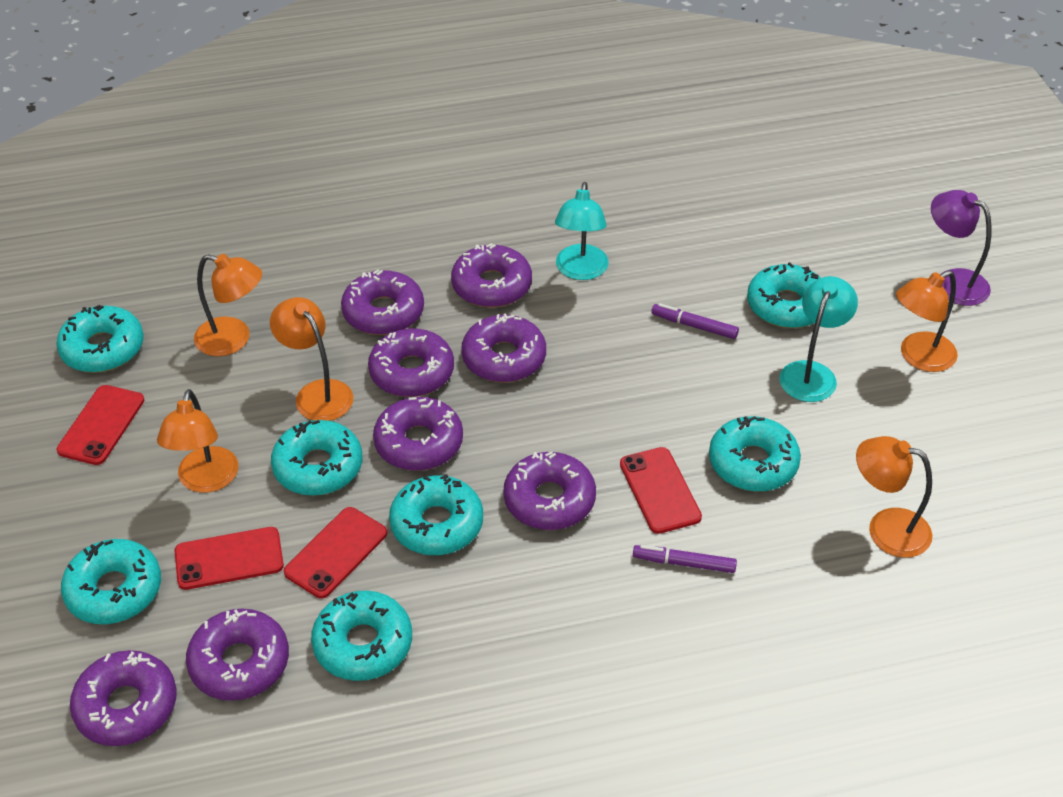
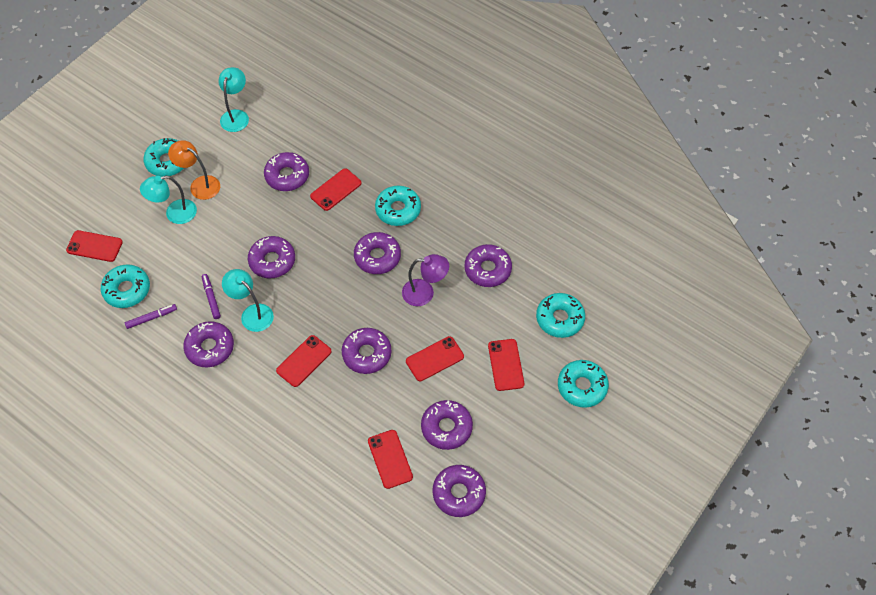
orange lamp: 5 -> 1
red phone: 4 -> 6
turquoise donut: 7 -> 5
turquoise lamp: 2 -> 3

